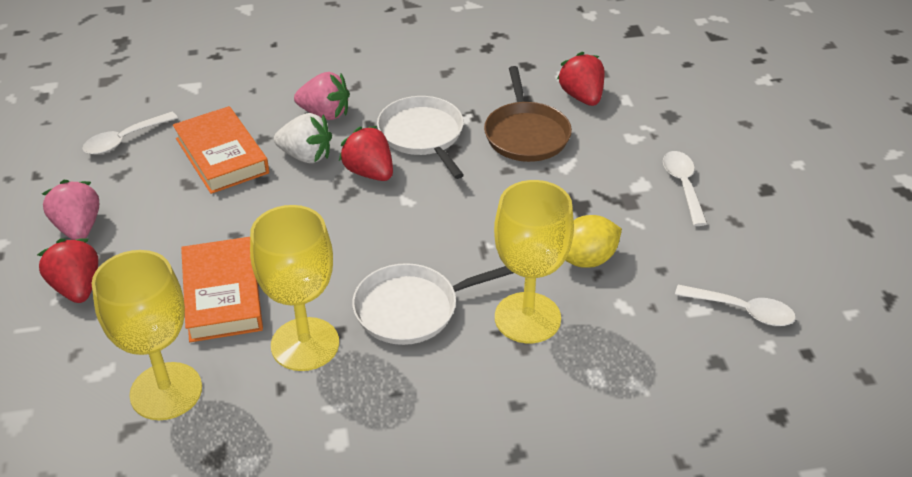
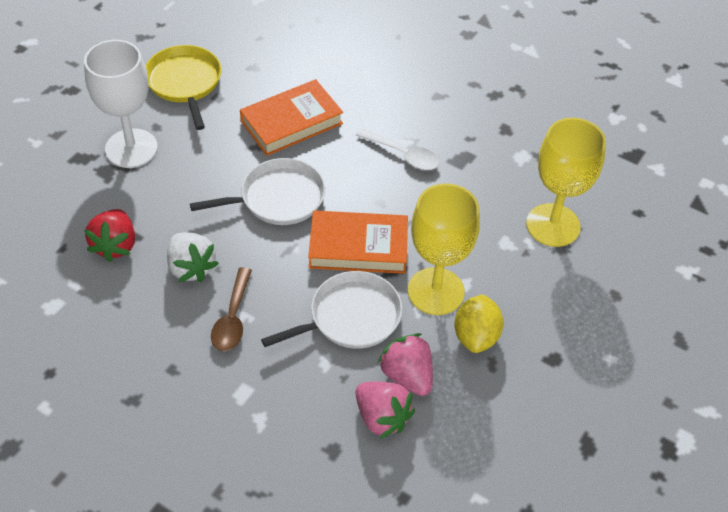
brown pan: 1 -> 0
brown spoon: 0 -> 1
red strawberry: 3 -> 1
white goblet: 0 -> 1
white spoon: 3 -> 1
yellow goblet: 3 -> 2
yellow pan: 0 -> 1

